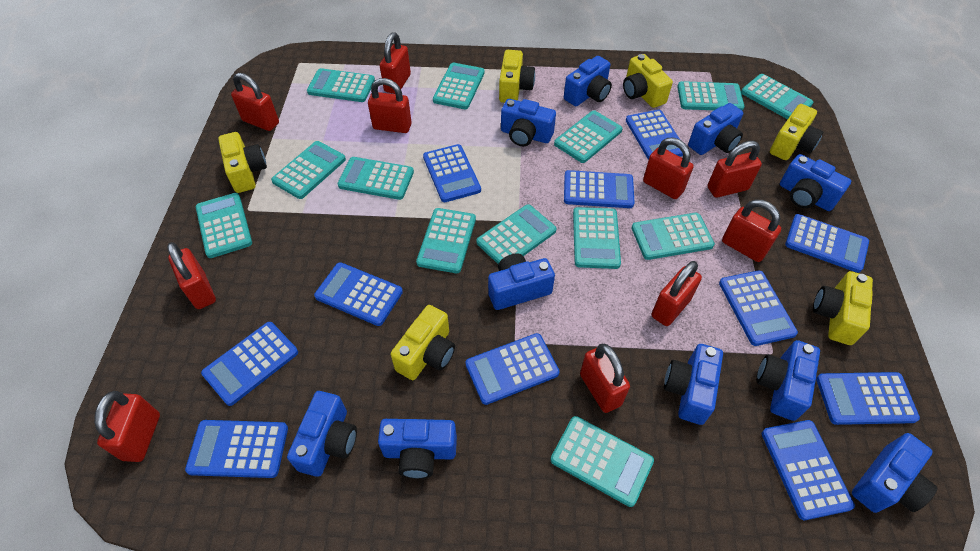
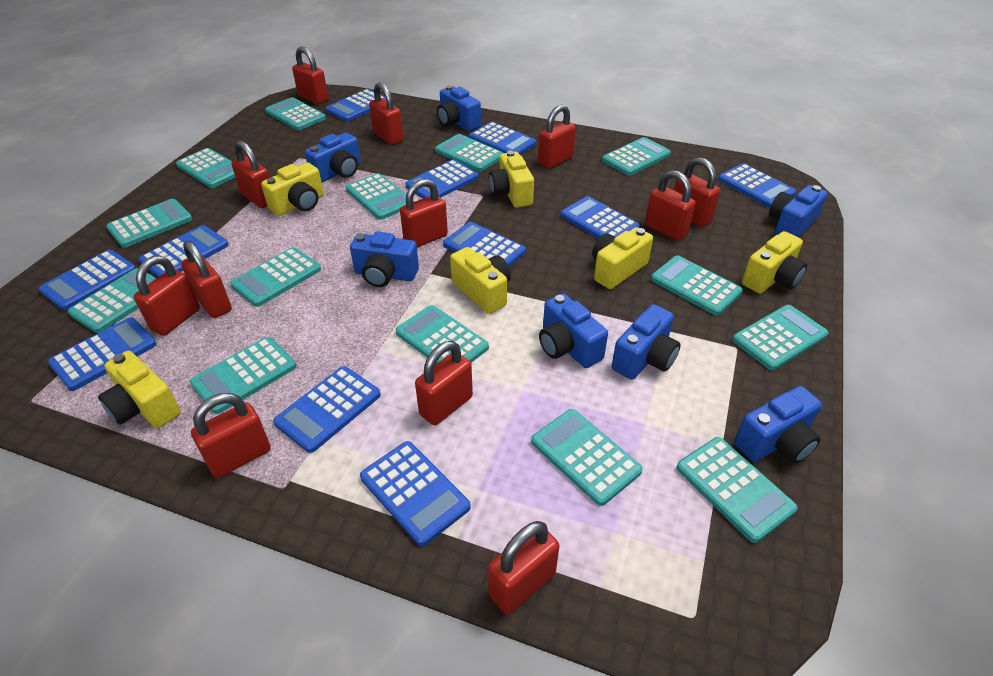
blue camera: 10 -> 7
red padlock: 10 -> 12
turquoise calculator: 13 -> 14

